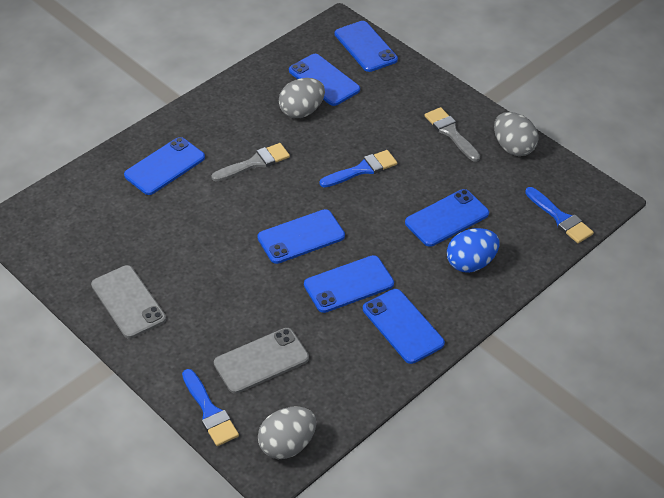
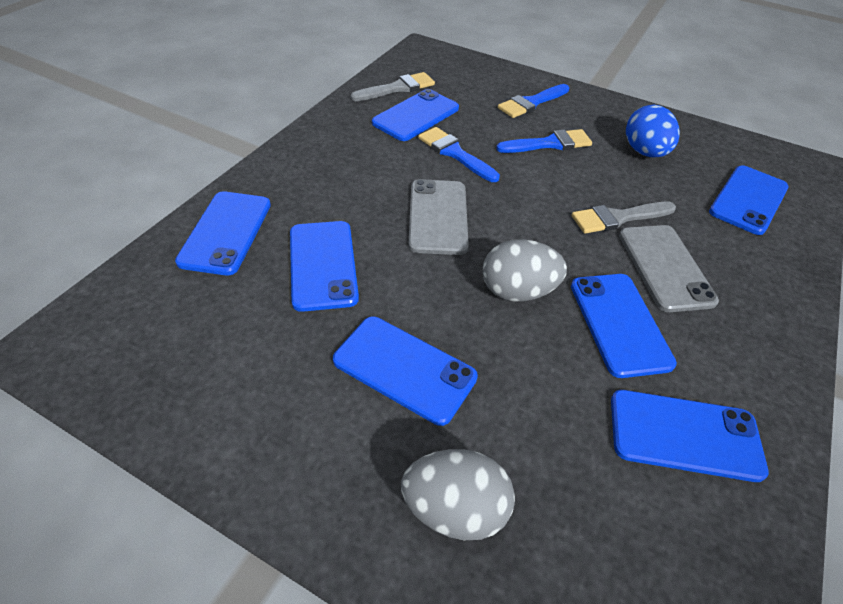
grey egg: 3 -> 2

